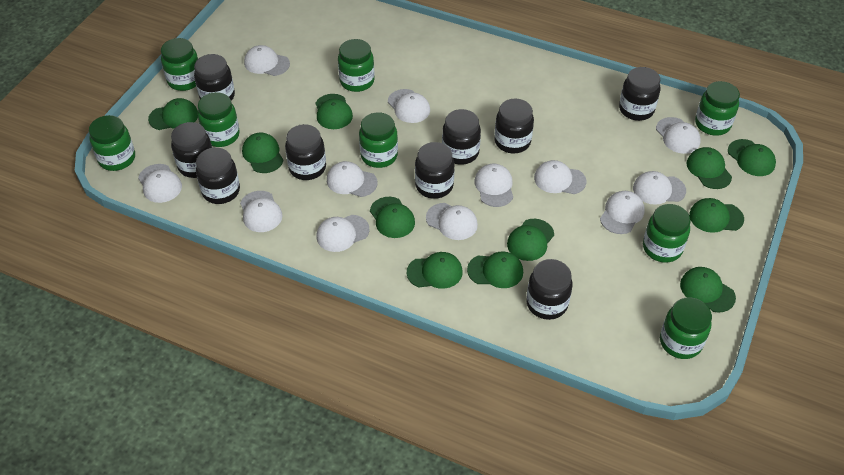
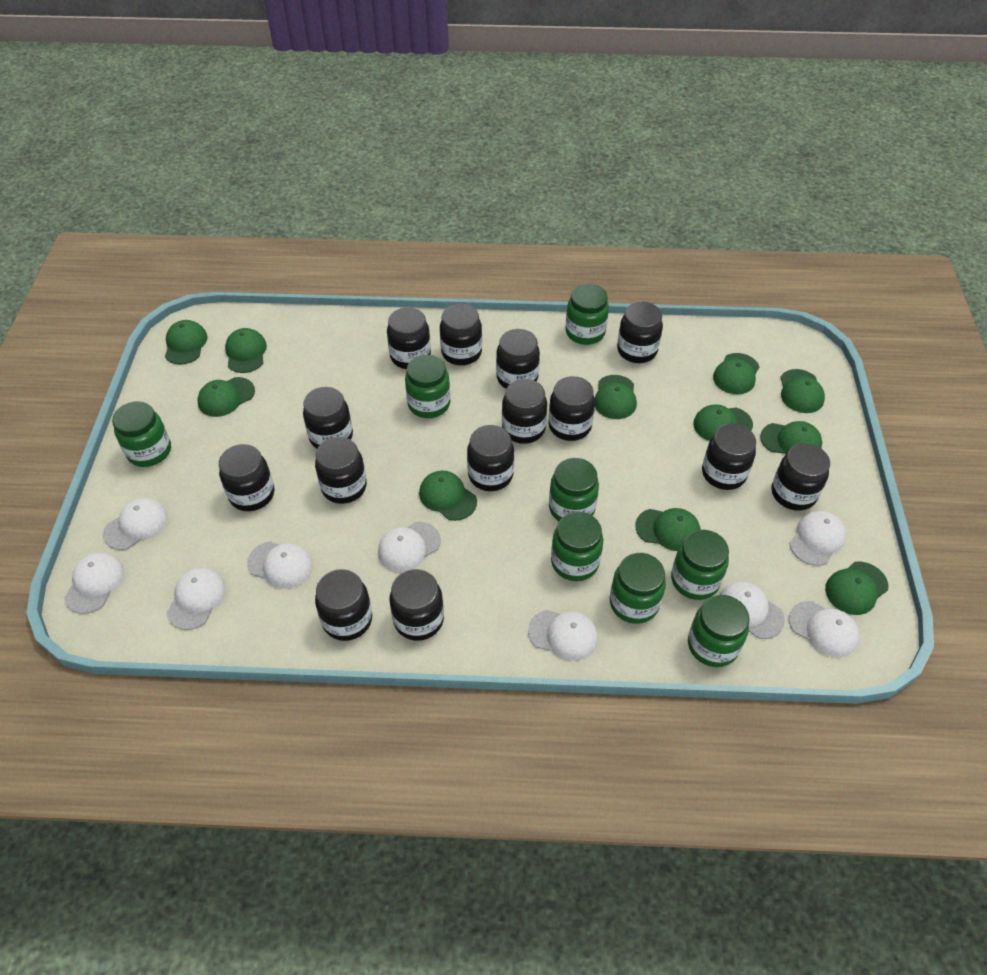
black jar: 9 -> 14
white cap: 12 -> 9

